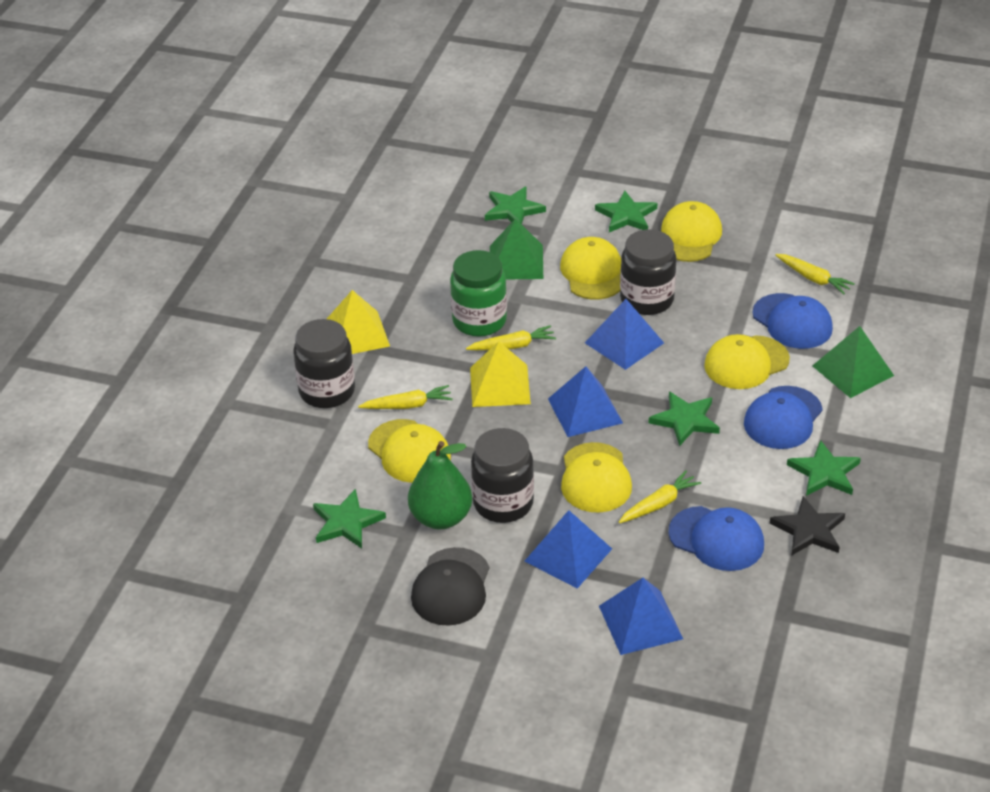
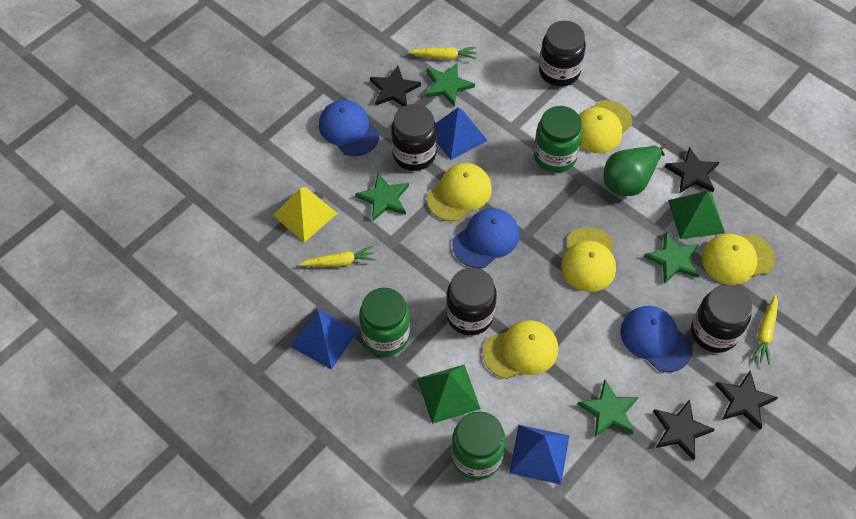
black cap: 1 -> 0
black jar: 3 -> 4
black star: 1 -> 4
blue pyramid: 4 -> 3
green jar: 1 -> 3
green star: 5 -> 4
yellow carrot: 4 -> 3
yellow pyramid: 2 -> 1

